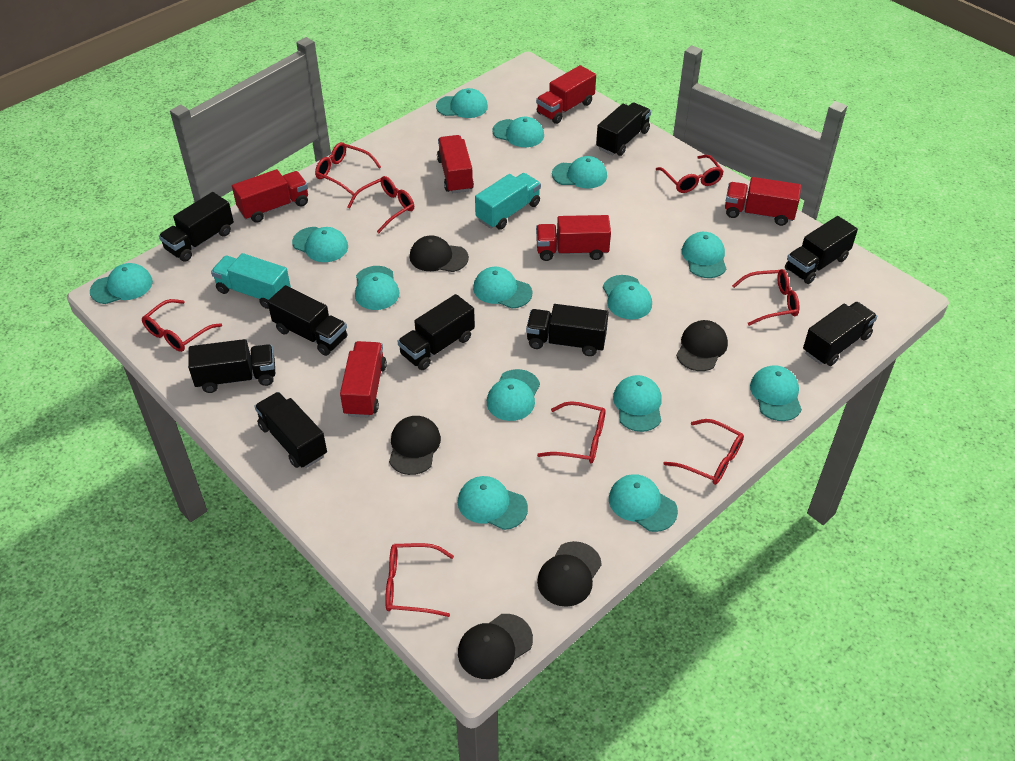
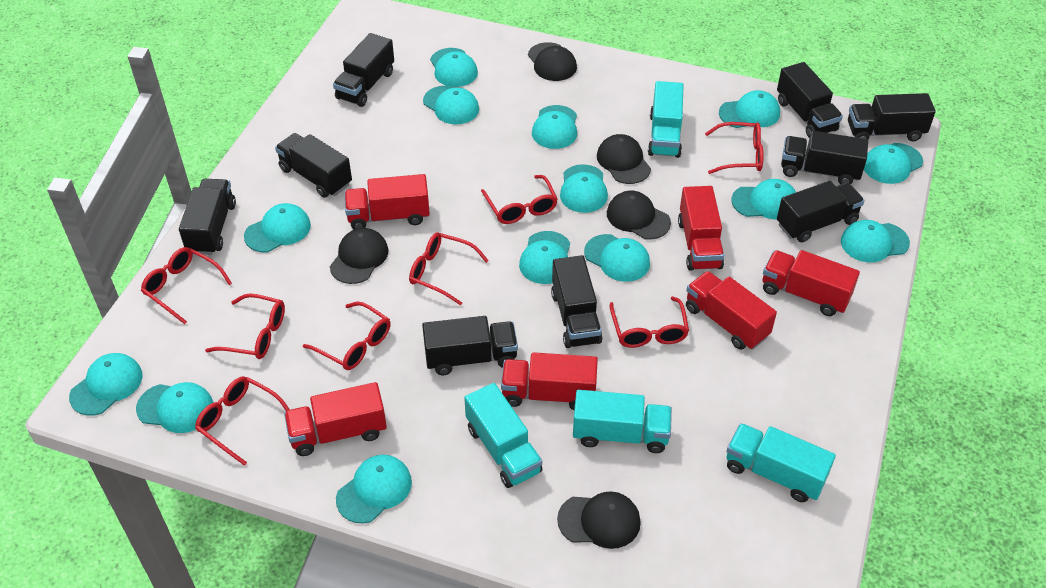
turquoise truck: 2 -> 4

